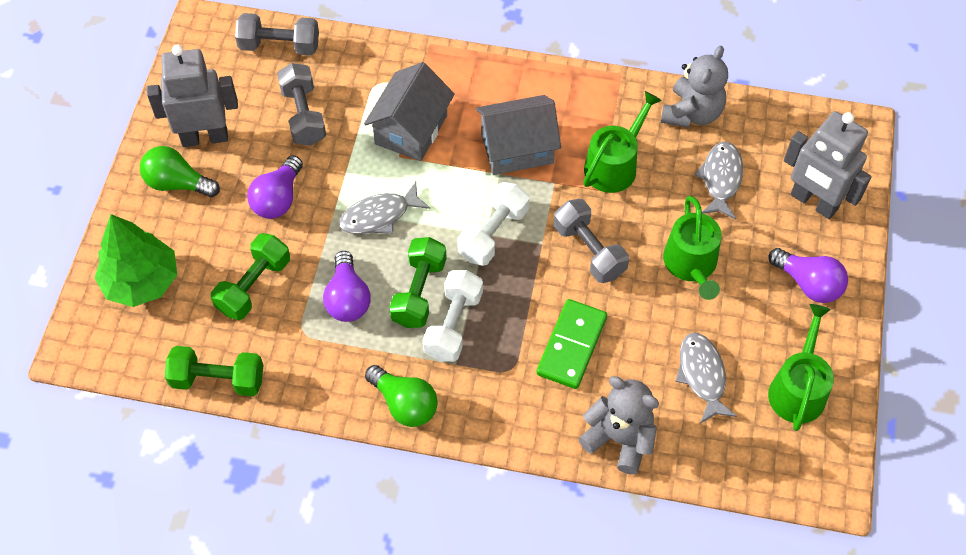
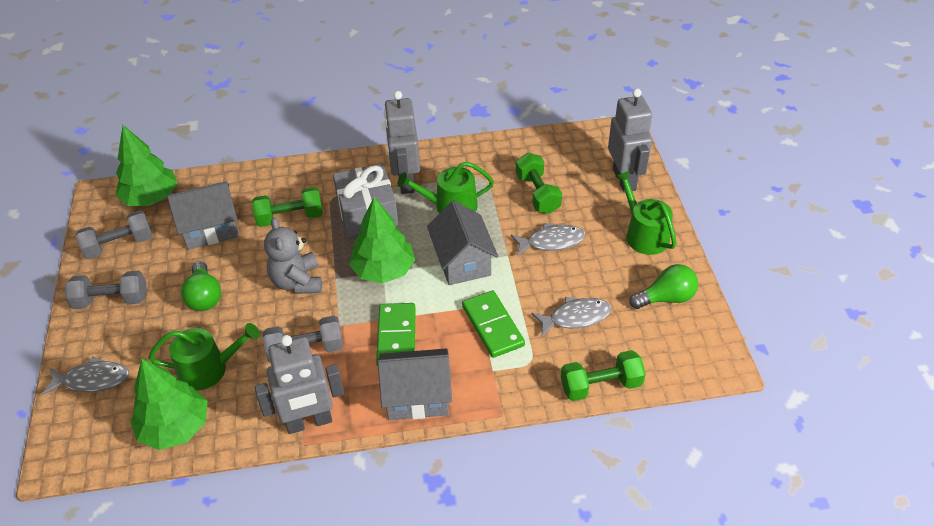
green domino: 1 -> 2
green tree: 1 -> 3
grey gift: 0 -> 1
grey house: 2 -> 3
grey robot: 2 -> 3
grey teddy bear: 2 -> 1
purple light bulb: 3 -> 0
white dumbbell: 2 -> 0

